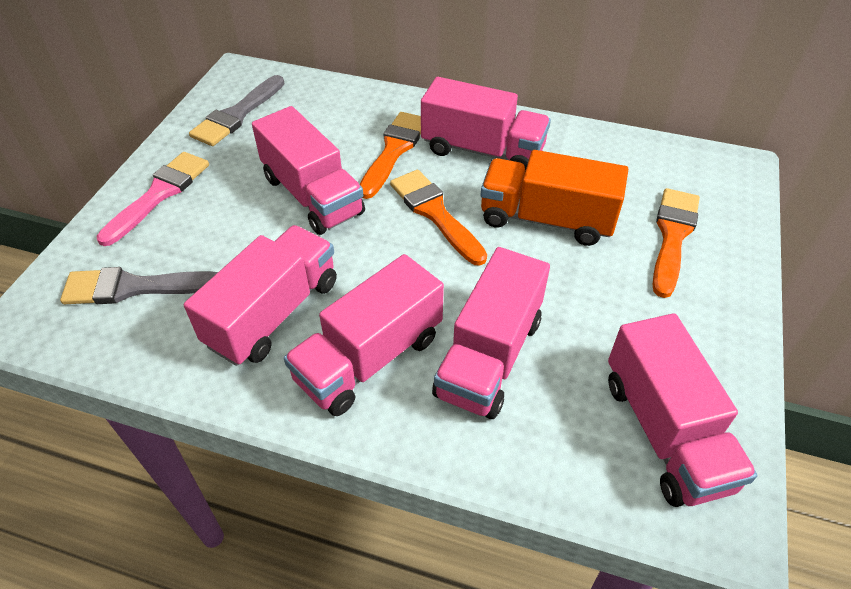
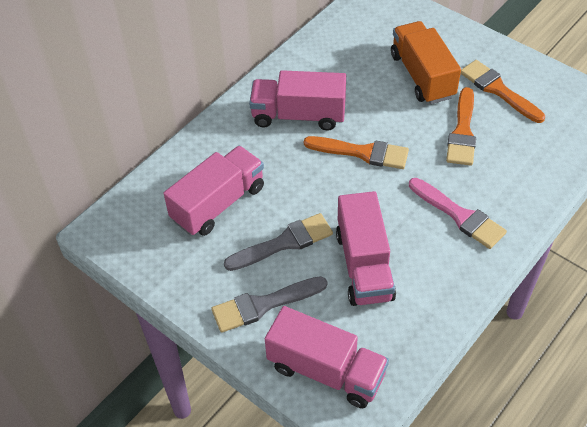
pink truck: 6 -> 4

